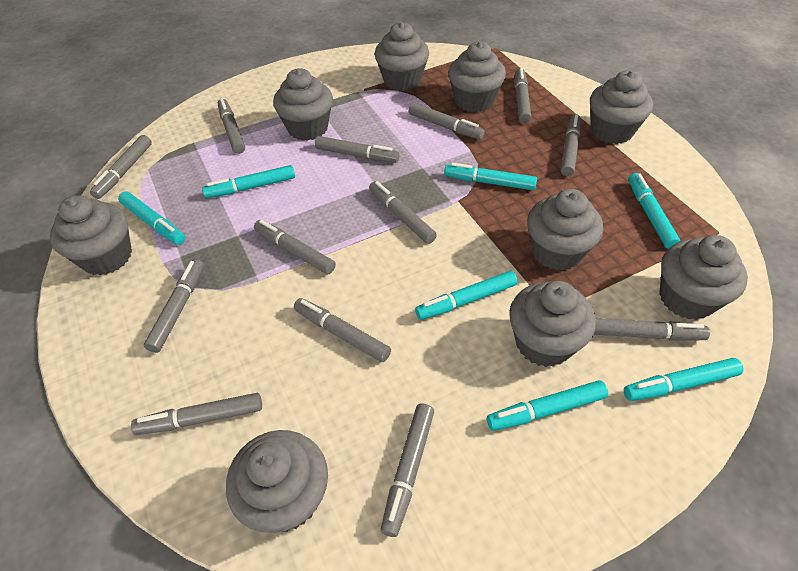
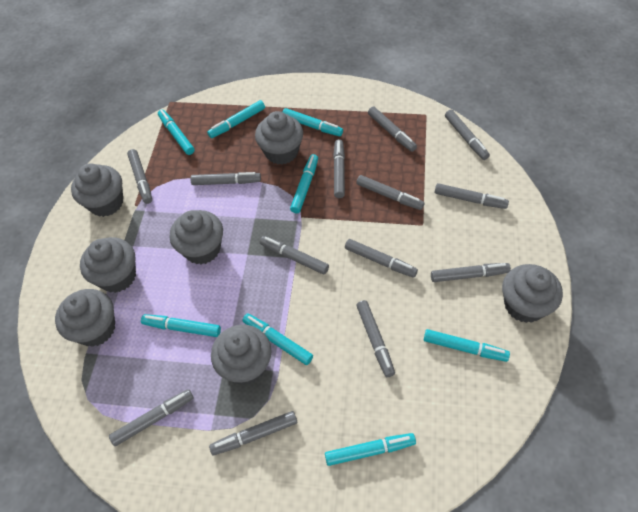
grey cupcake: 9 -> 7
turquoise marker: 7 -> 8

